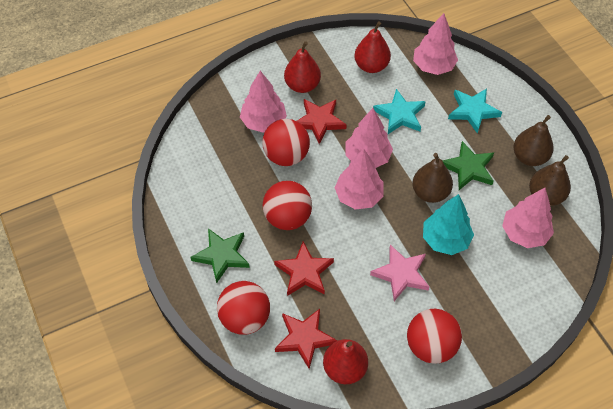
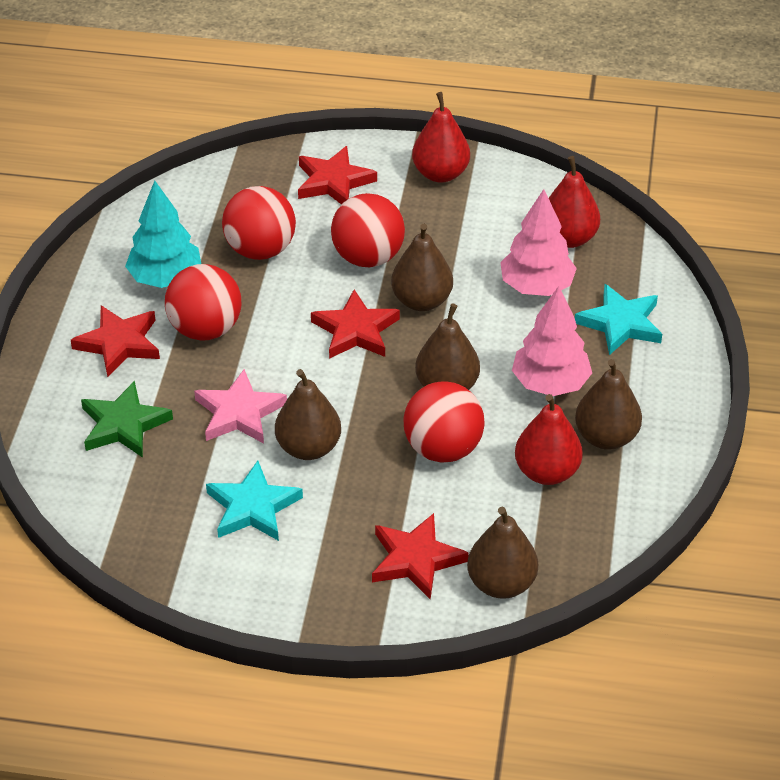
brown pear: 3 -> 5
green star: 2 -> 1
pink tree: 5 -> 2
red star: 3 -> 4

